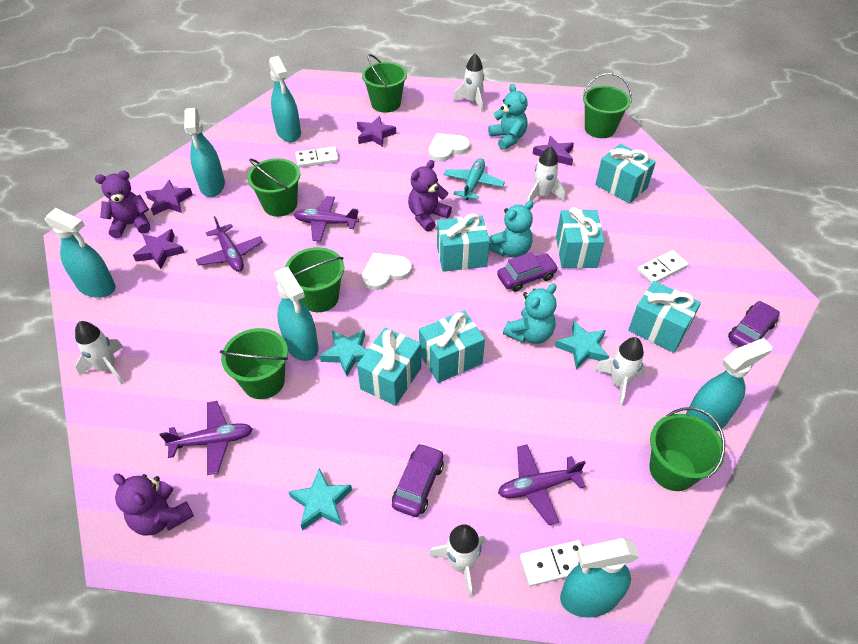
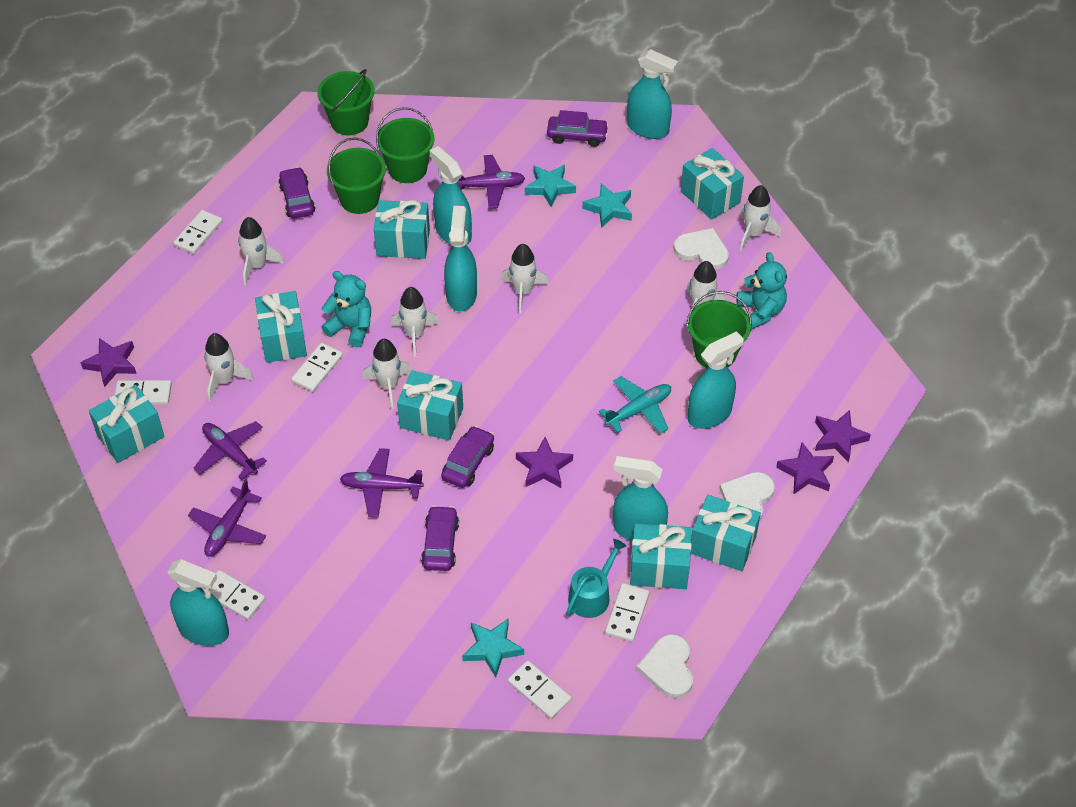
green bucket: 6 -> 4
purple car: 3 -> 4
purple teddy bear: 3 -> 0
turquoise gift: 6 -> 7
turquoise teddy bear: 3 -> 2
turquoise watering can: 0 -> 1
white domino: 3 -> 6
white heart: 2 -> 3
white rocket: 5 -> 7

